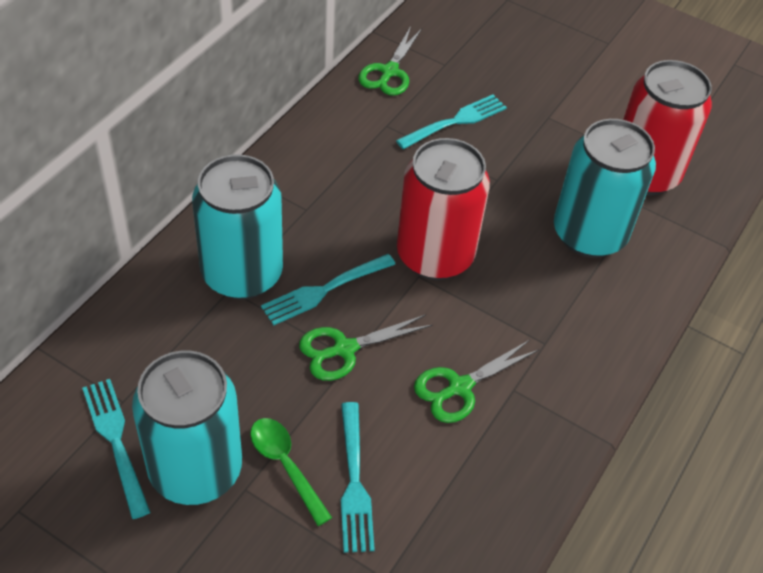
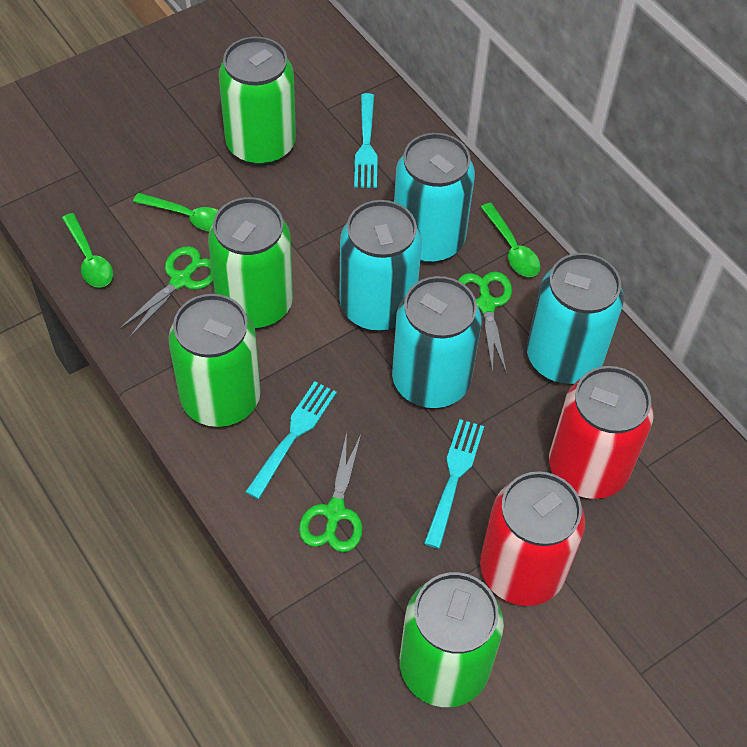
green can: 0 -> 4
green spoon: 1 -> 3
turquoise can: 3 -> 4
turquoise fork: 4 -> 3

